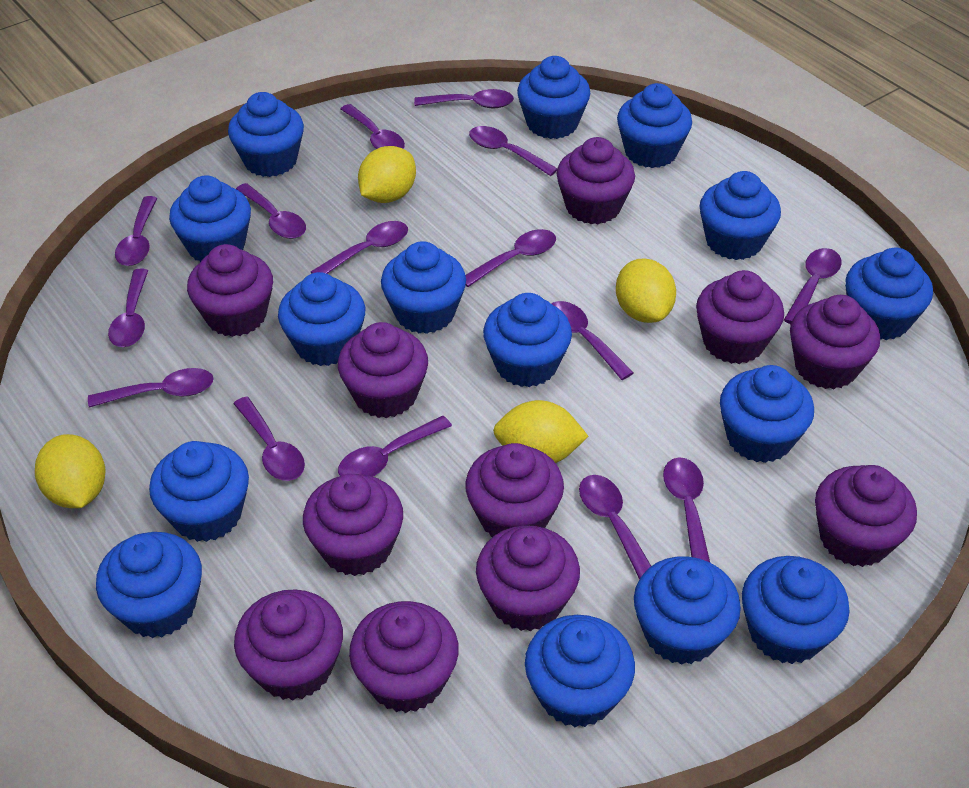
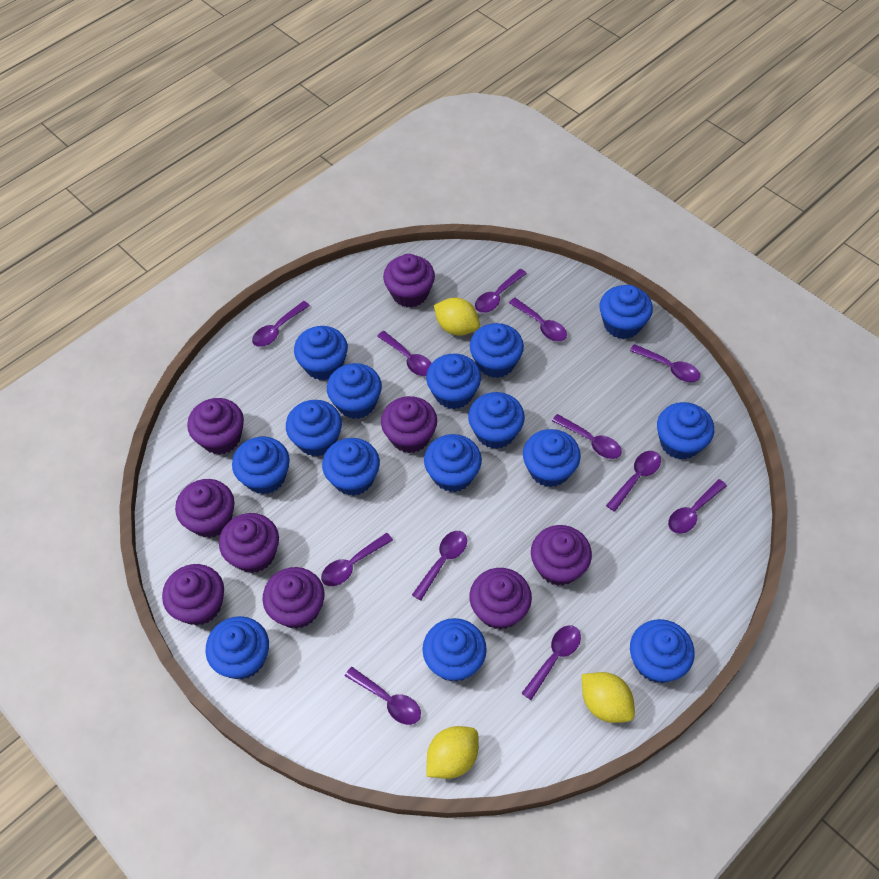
purple cupcake: 11 -> 9
purple spoon: 15 -> 12
yellow lemon: 4 -> 3

